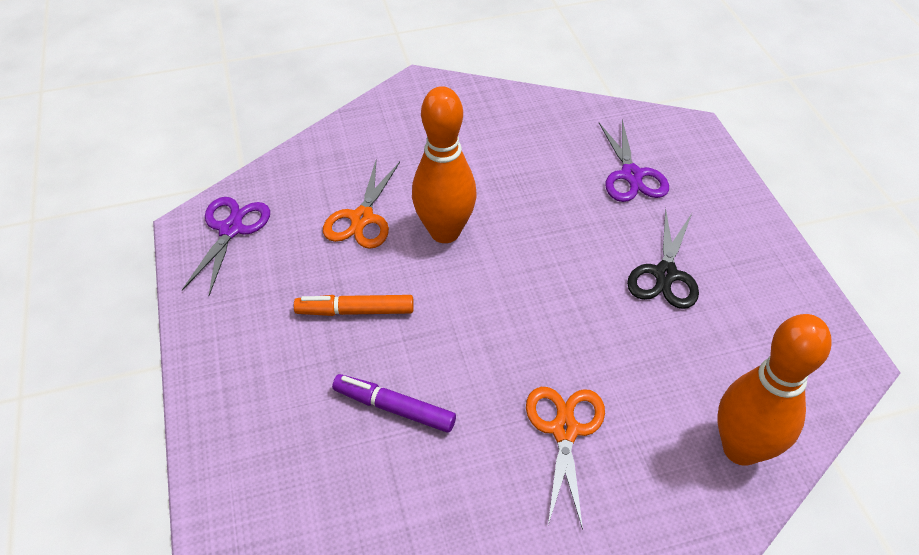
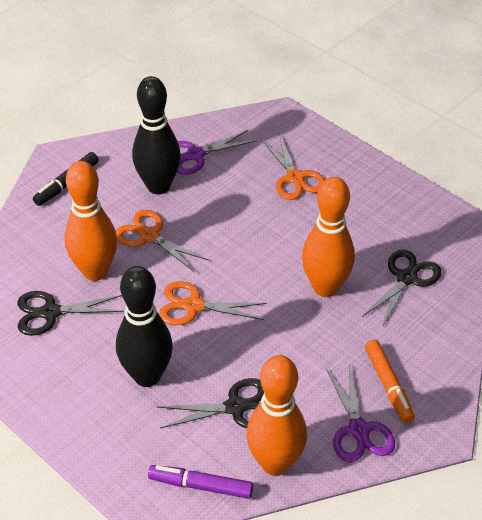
black bowling pin: 0 -> 2
black marker: 0 -> 1
black scissors: 1 -> 3
orange bowling pin: 2 -> 3
orange scissors: 2 -> 3

